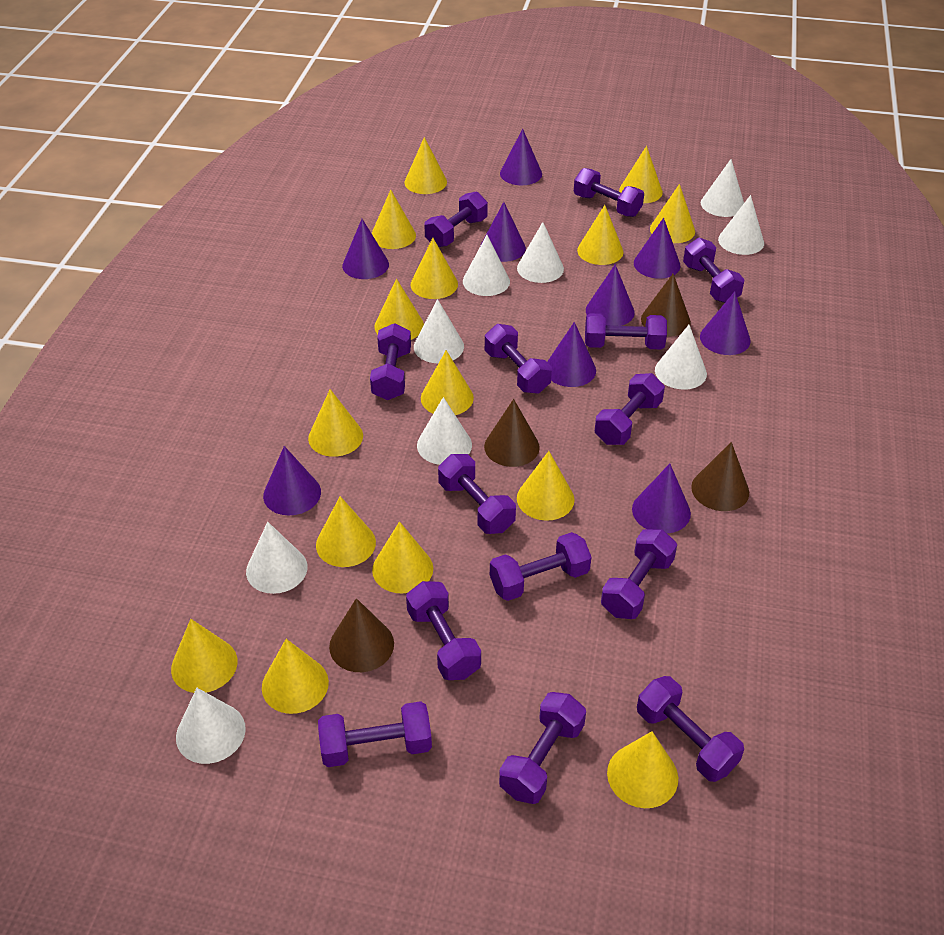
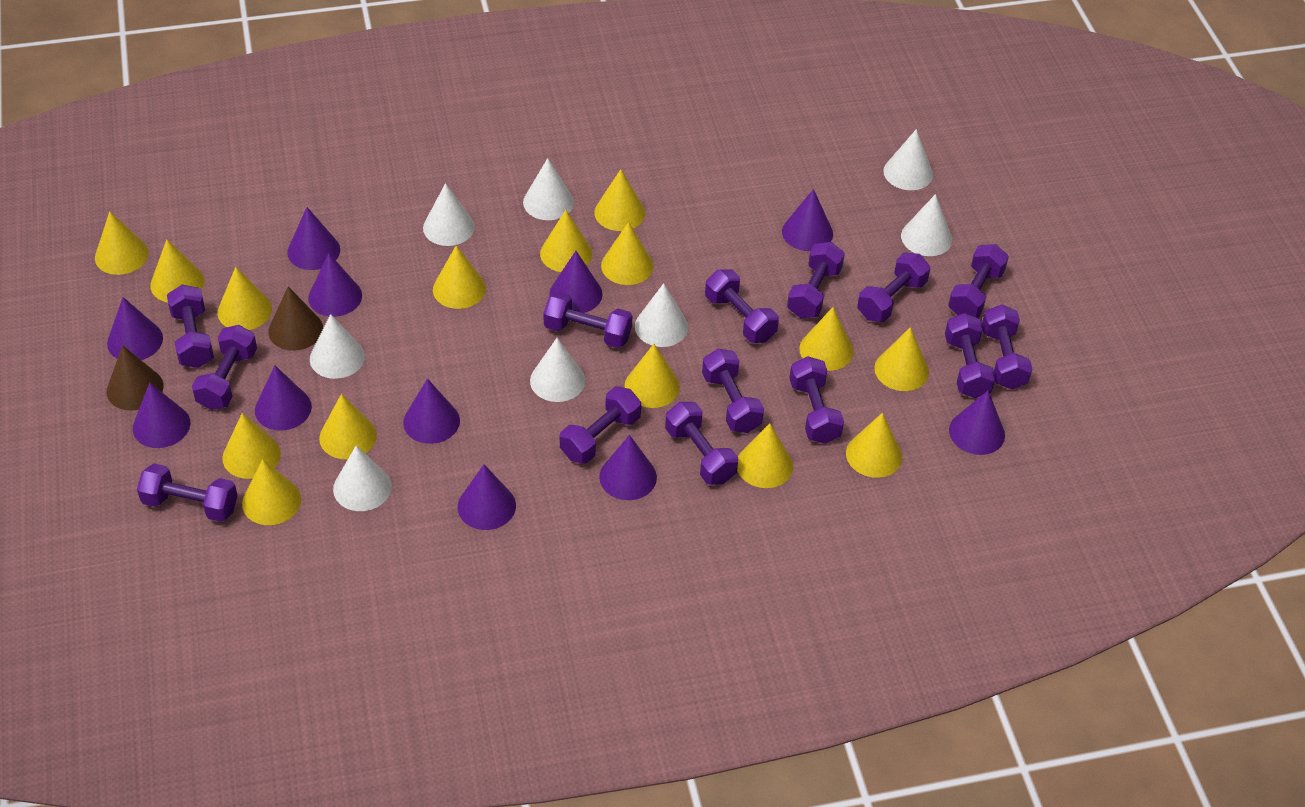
brown cone: 4 -> 2
purple cone: 9 -> 11
white cone: 9 -> 8

